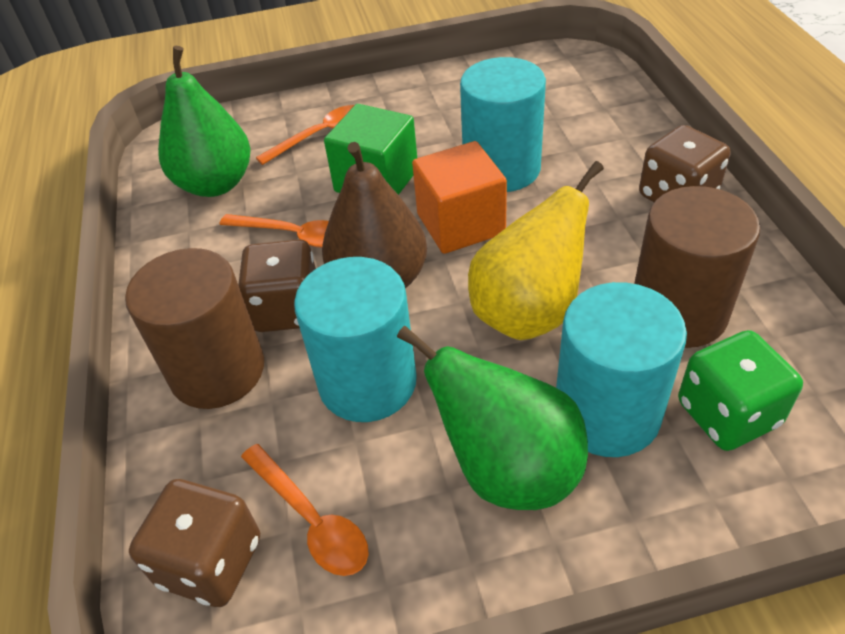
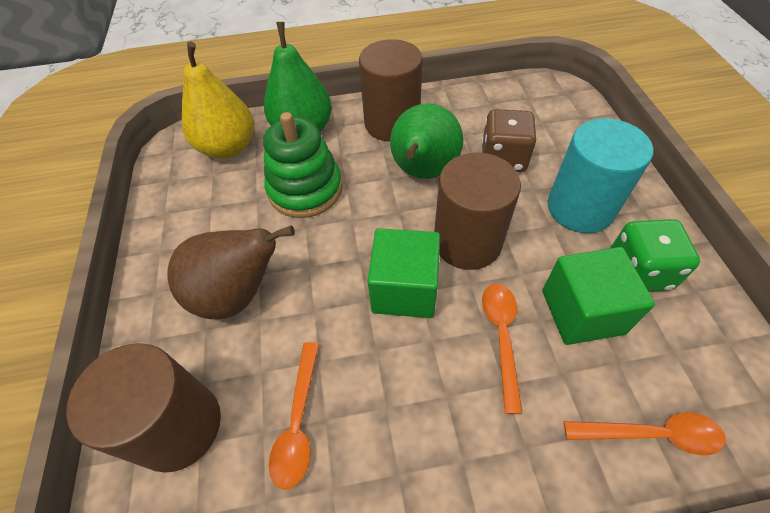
brown cylinder: 2 -> 3
brown dice: 3 -> 1
green cube: 1 -> 2
green stacking toy: 0 -> 1
orange cube: 1 -> 0
turquoise cylinder: 3 -> 1

